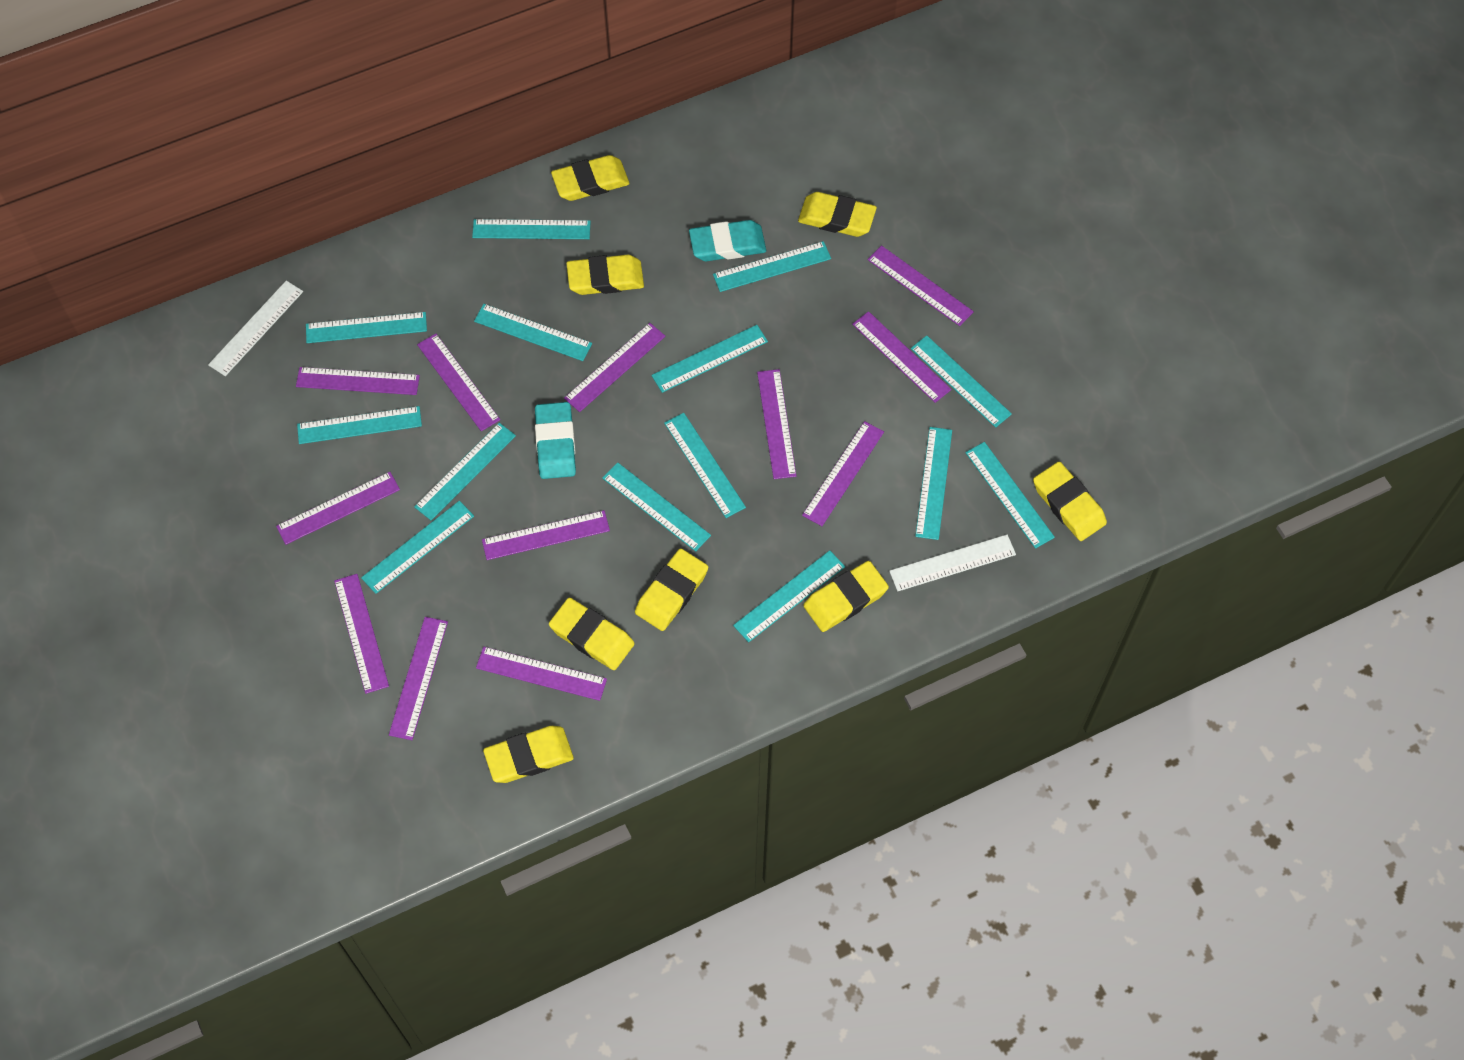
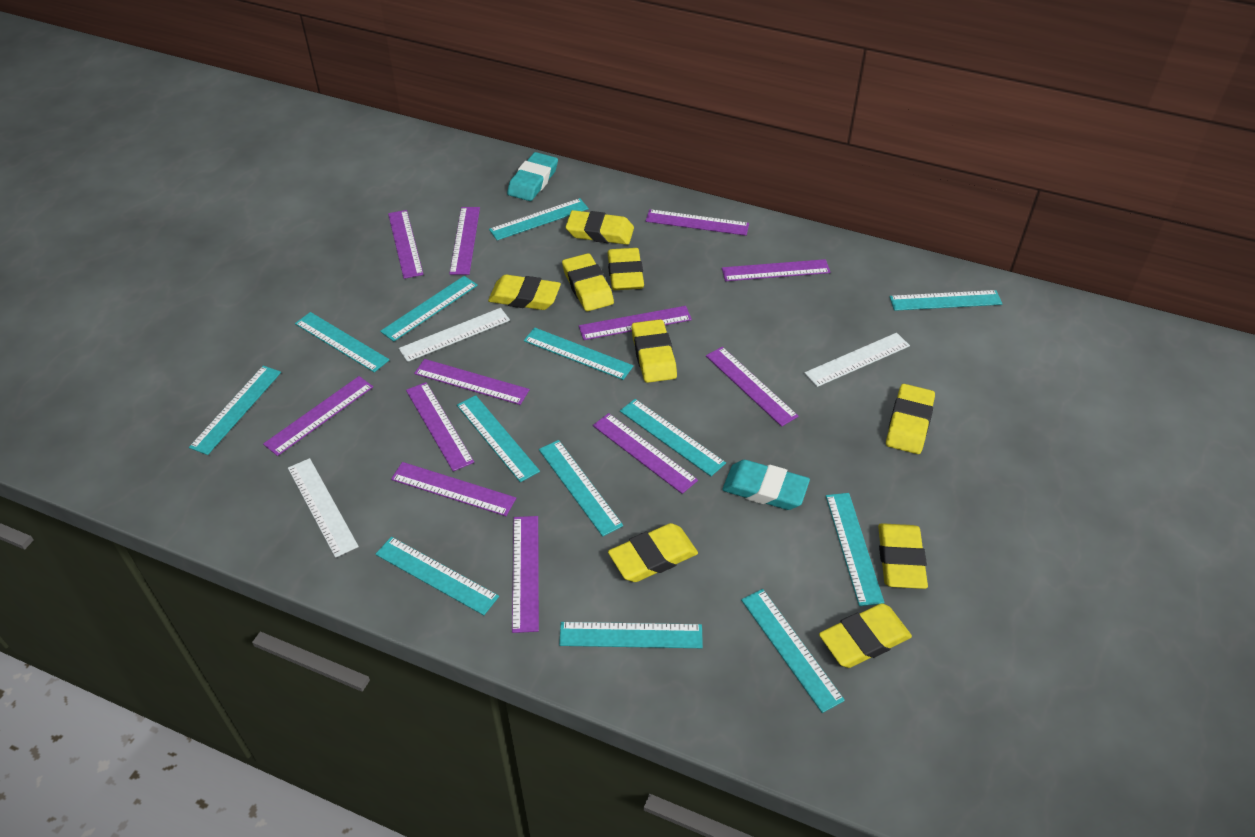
turquoise ruler: 14 -> 13
white ruler: 2 -> 3
yellow eraser: 8 -> 9

